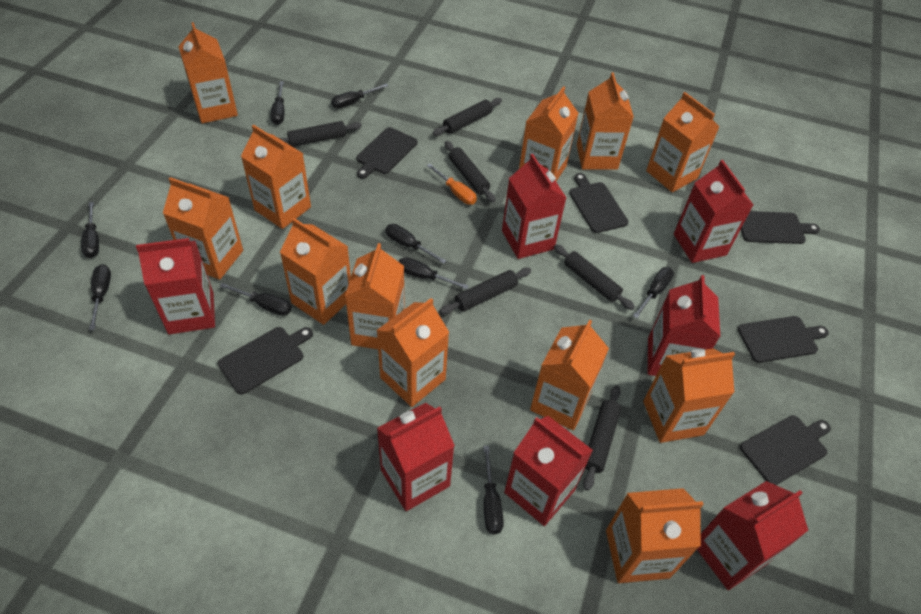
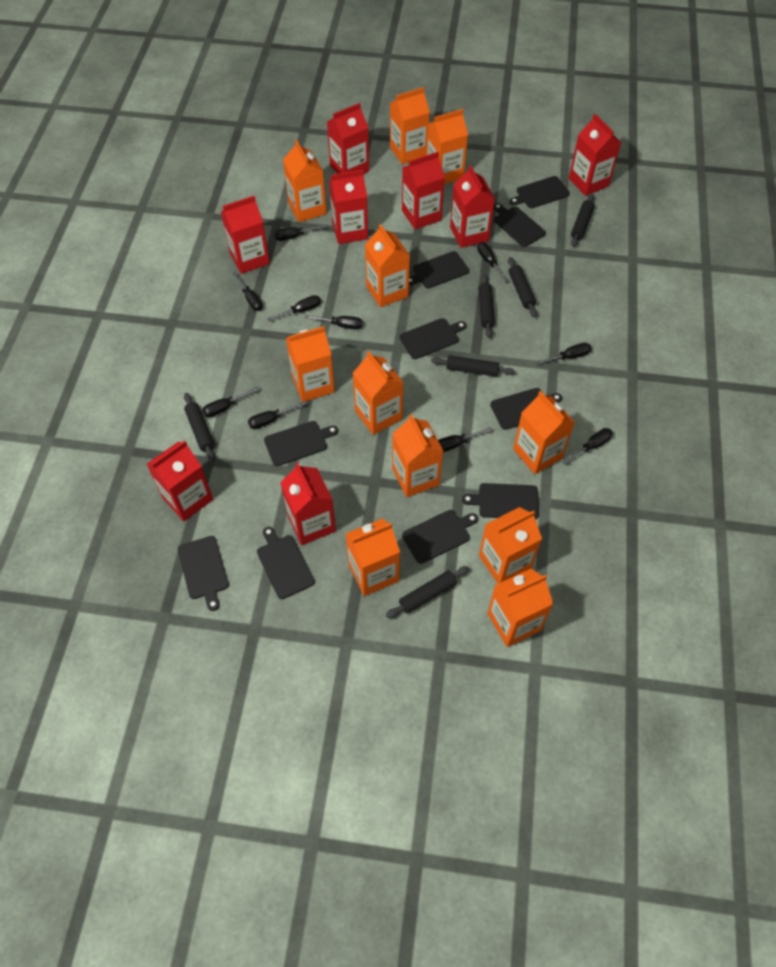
black cutting board: 6 -> 10
black screwdriver: 9 -> 10
orange carton: 12 -> 11
orange screwdriver: 1 -> 0
red carton: 7 -> 8

